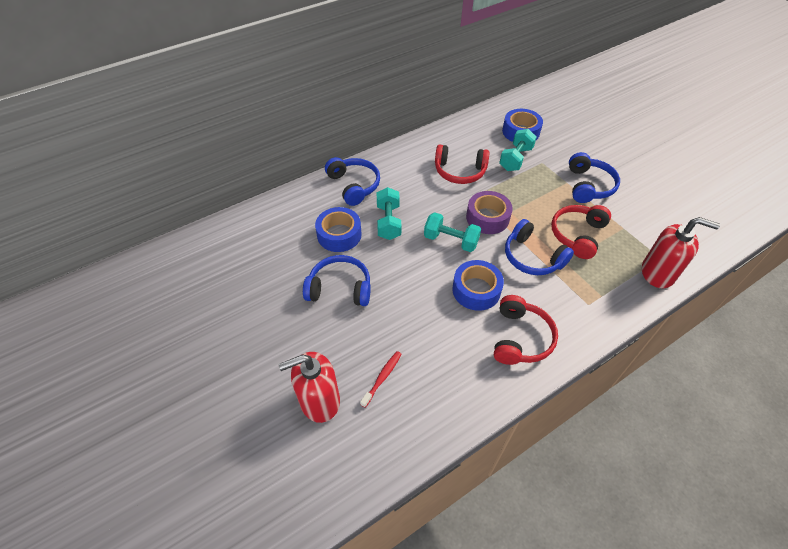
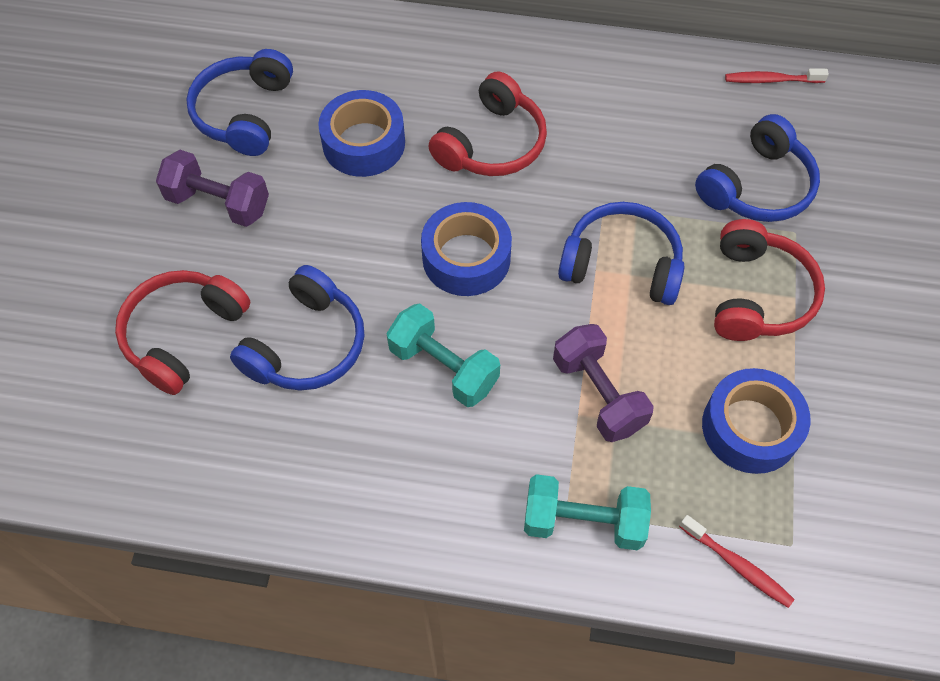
purple dumbbell: 0 -> 2
purple tape: 1 -> 0
red soap dispenser: 2 -> 0
red toothbrush: 1 -> 2
turquoise dumbbell: 3 -> 2

